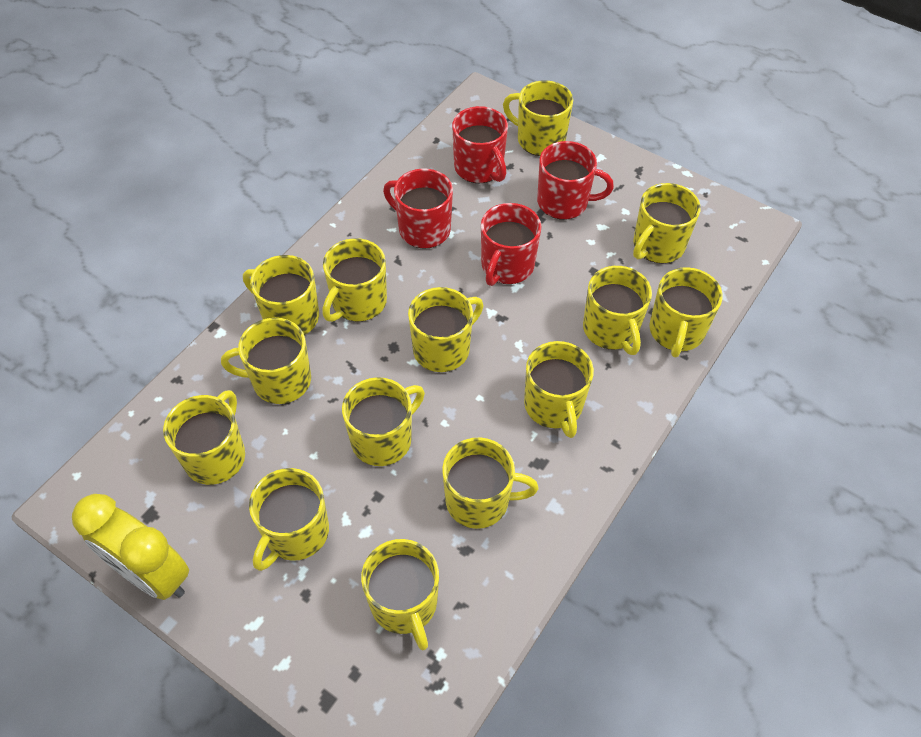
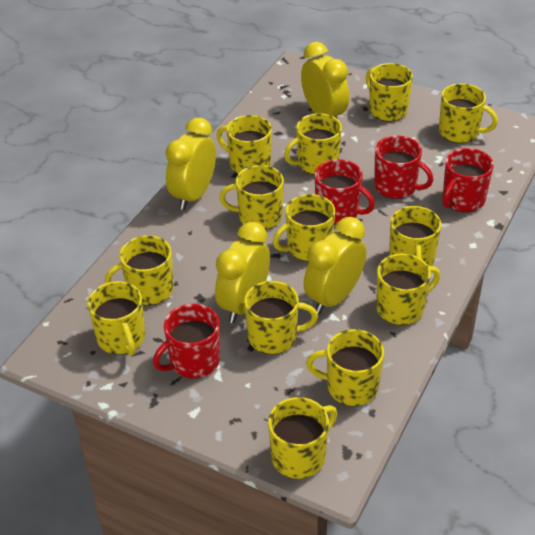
yellow clock: 1 -> 4
yellow mug: 14 -> 13

